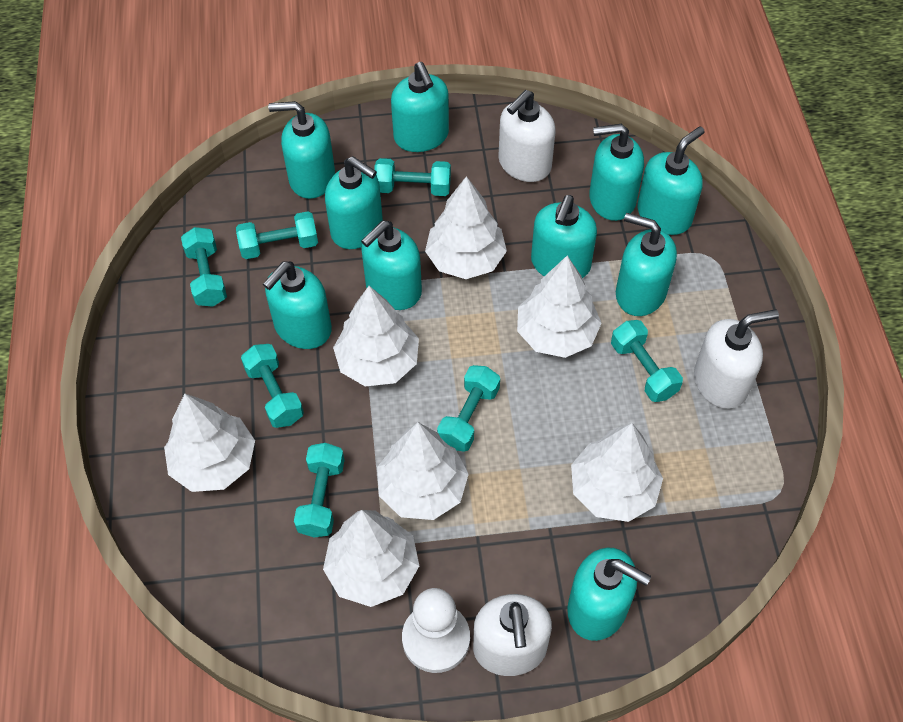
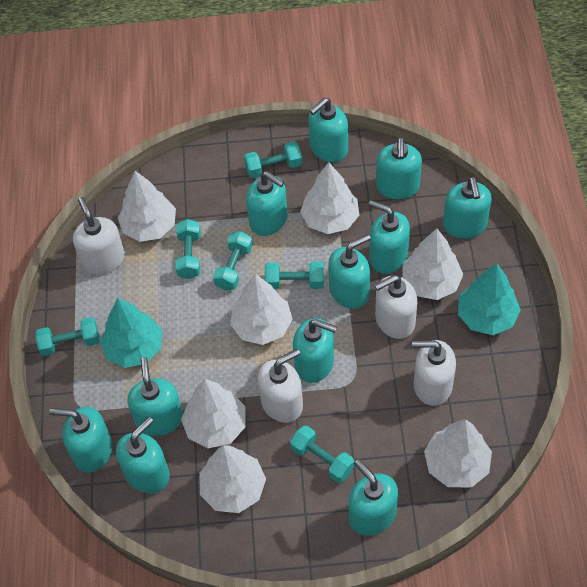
turquoise dumbbell: 7 -> 6
turquoise soap dispenser: 10 -> 11
turquoise tree: 0 -> 2
white pawn: 1 -> 0
white soap dispenser: 3 -> 4

